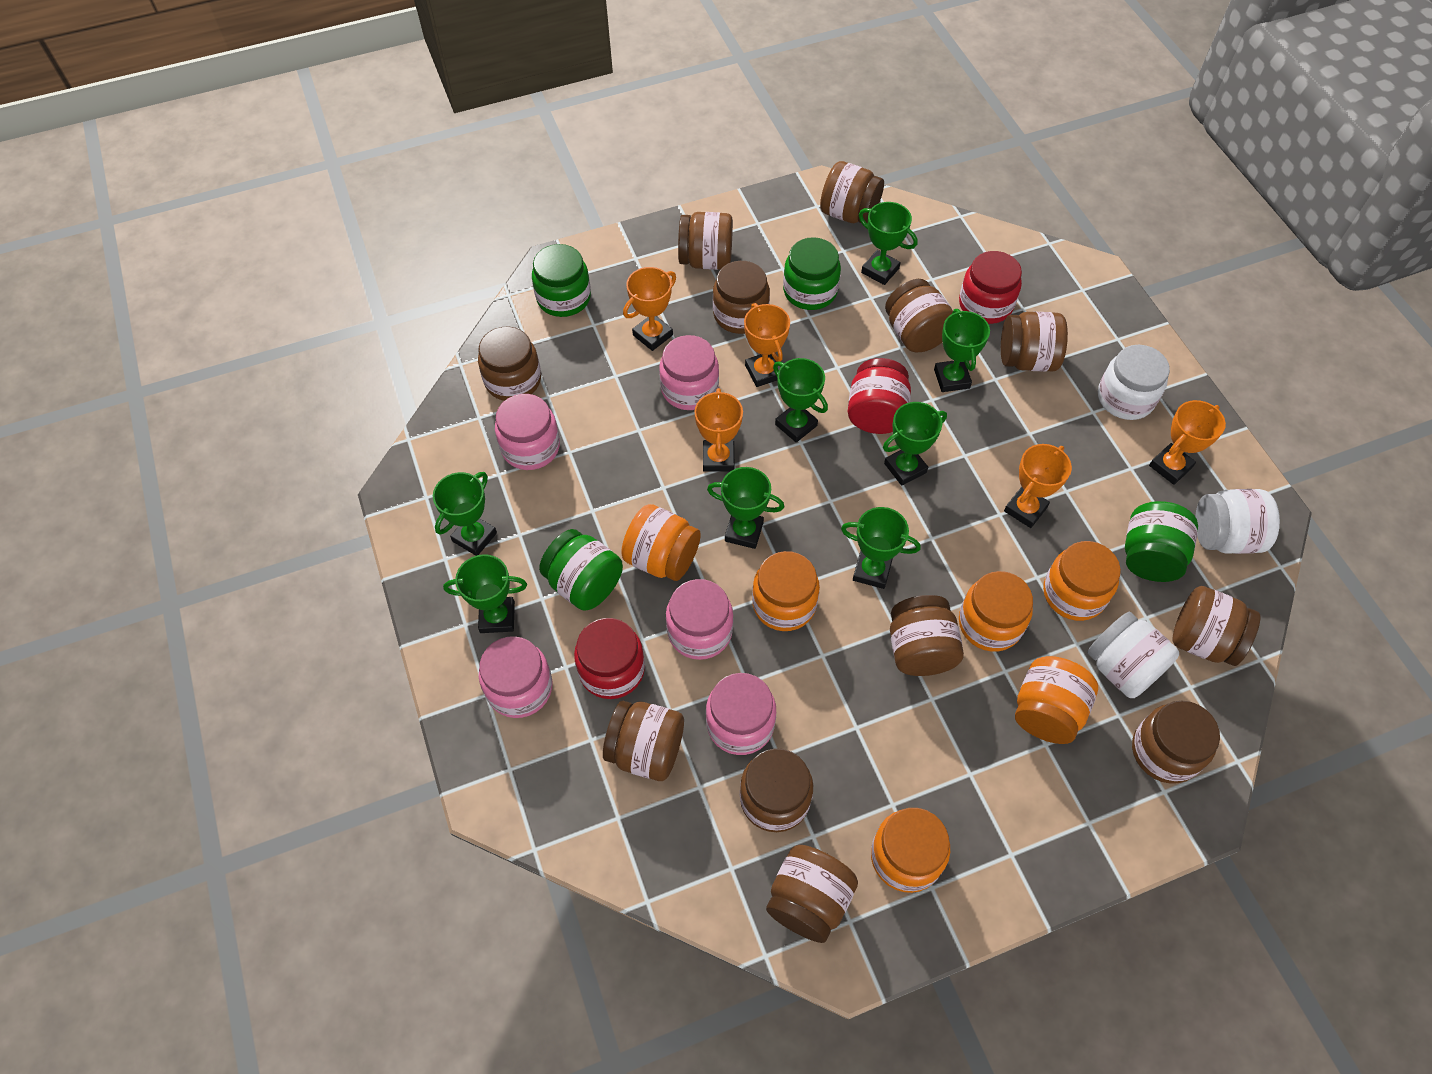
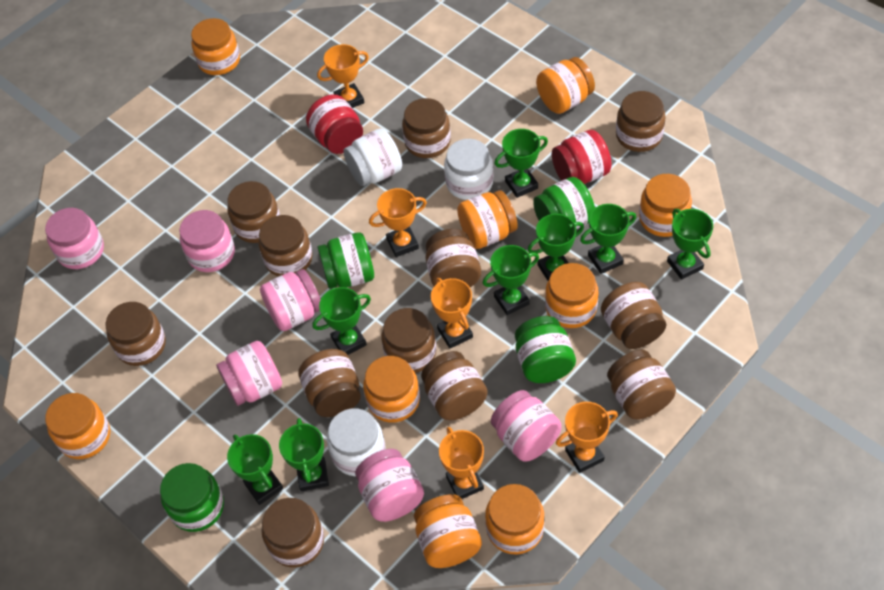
orange jar: 6 -> 9
pink jar: 5 -> 6
red jar: 3 -> 2

